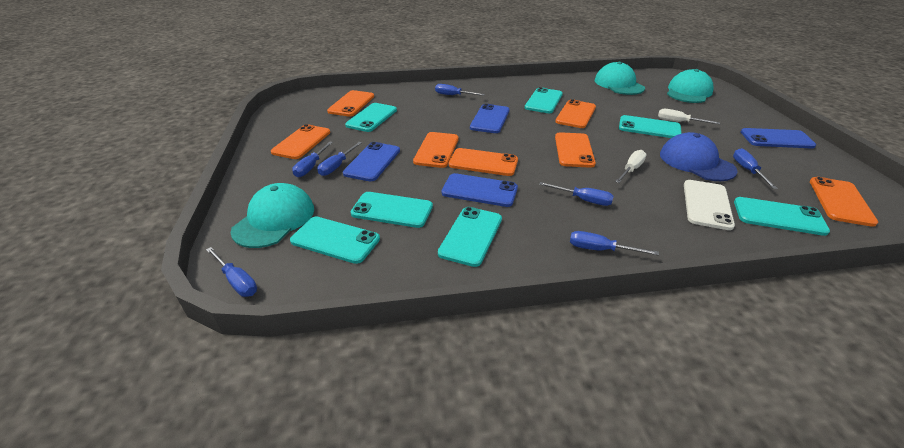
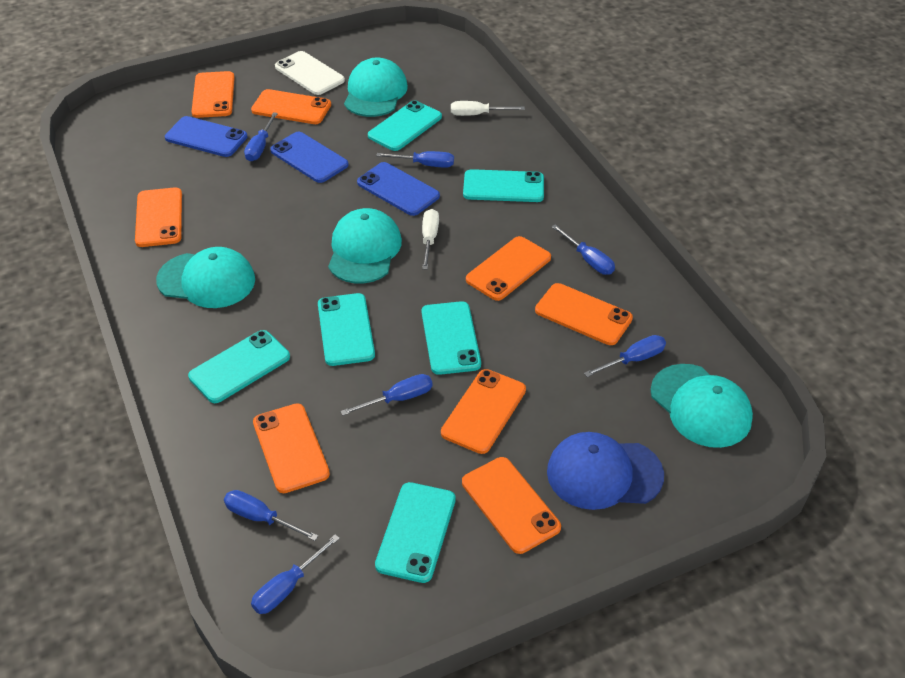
blue phone: 4 -> 3
orange phone: 7 -> 8
turquoise cap: 3 -> 4
turquoise phone: 7 -> 6

